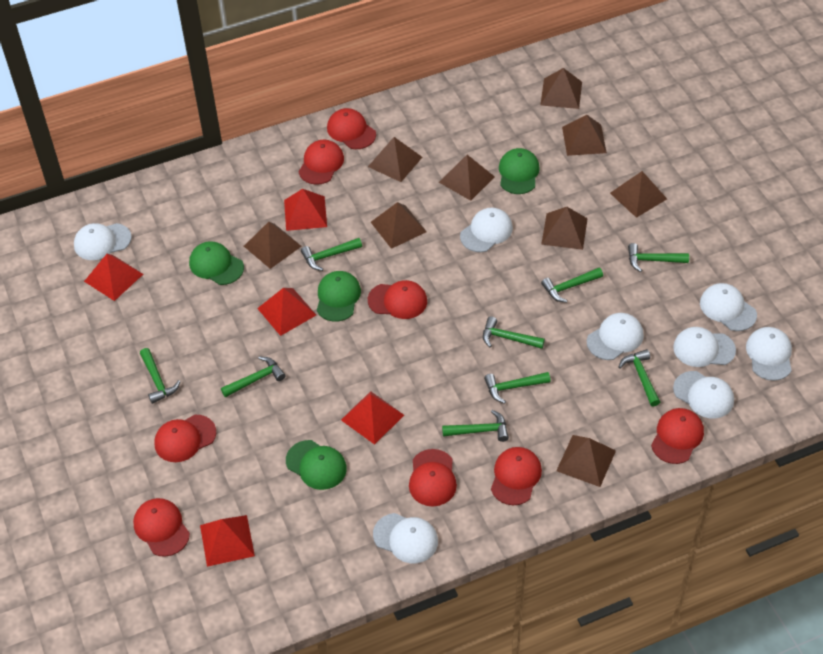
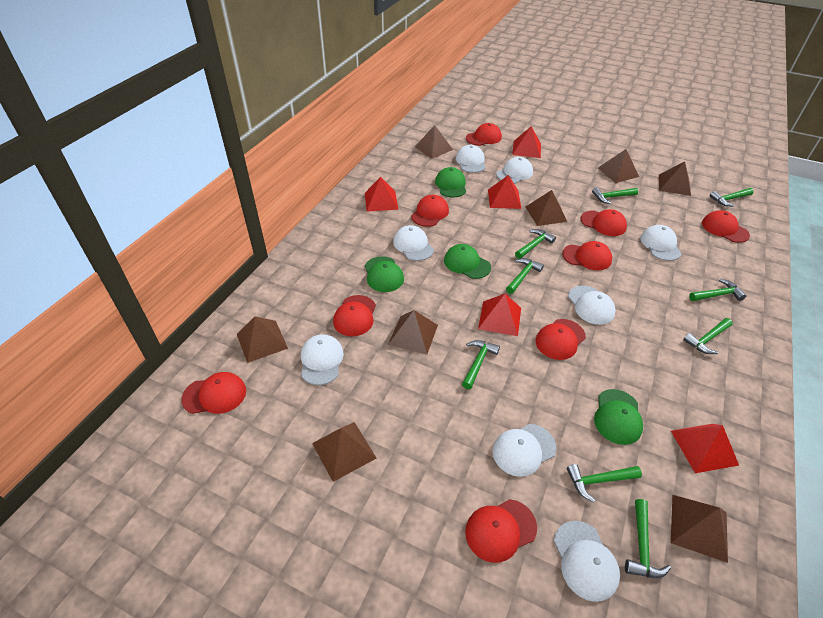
brown pyramid: 9 -> 8
red cap: 8 -> 9

